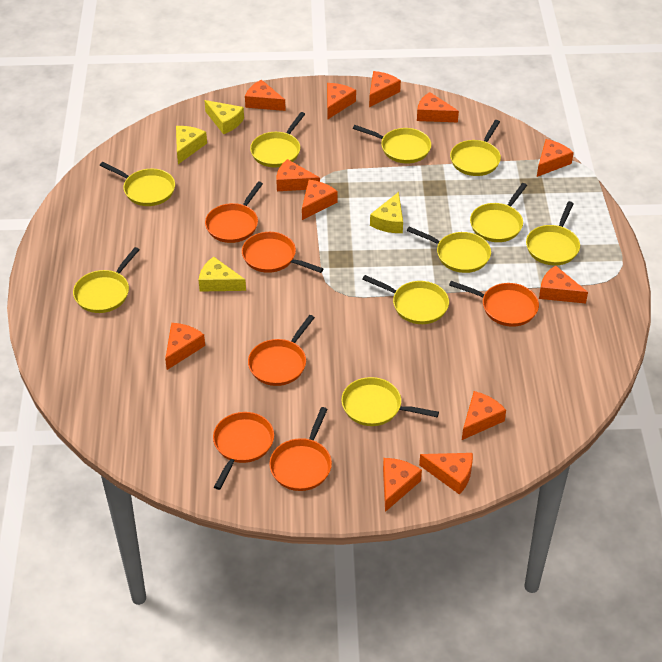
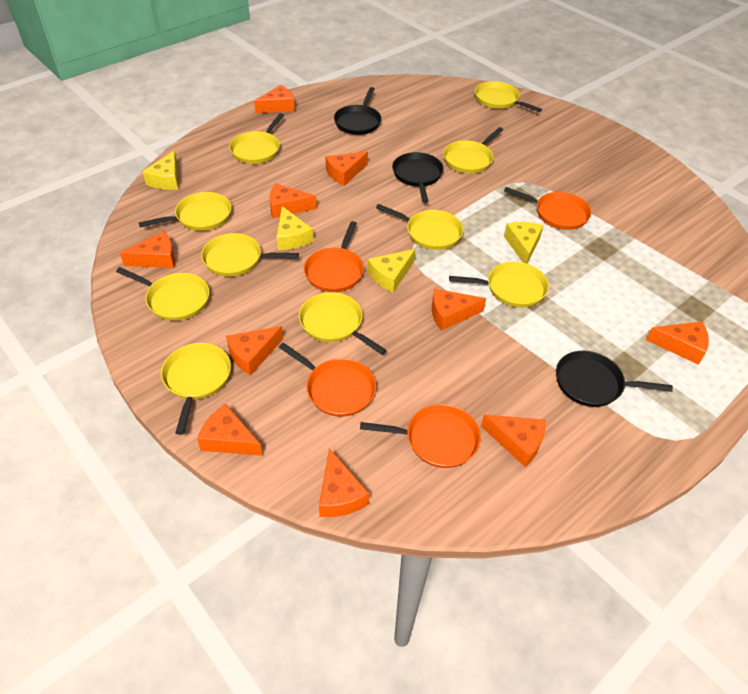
black pan: 0 -> 3
orange cheese: 12 -> 10
orange pan: 6 -> 4

